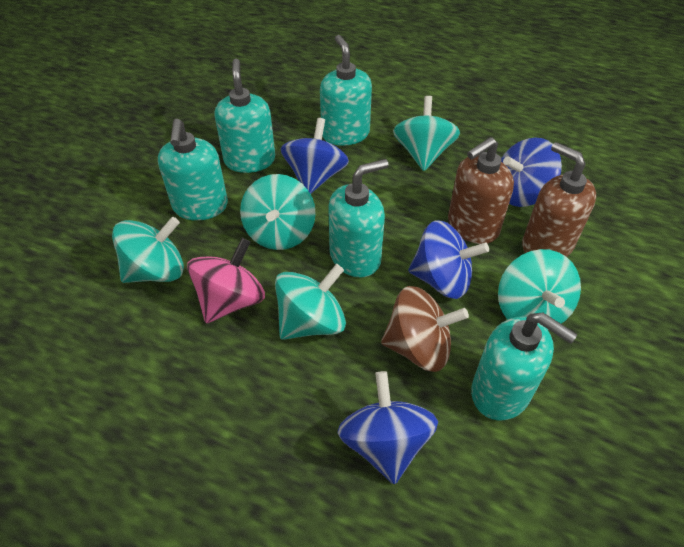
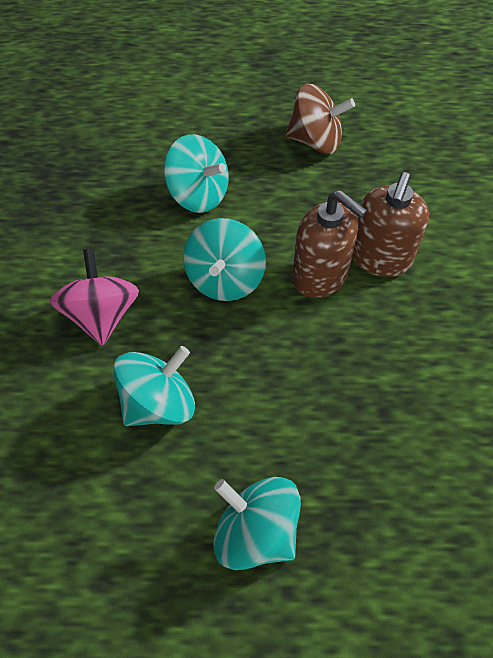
blue spinning top: 4 -> 0
turquoise soap dispenser: 5 -> 0
turquoise spinning top: 5 -> 4

